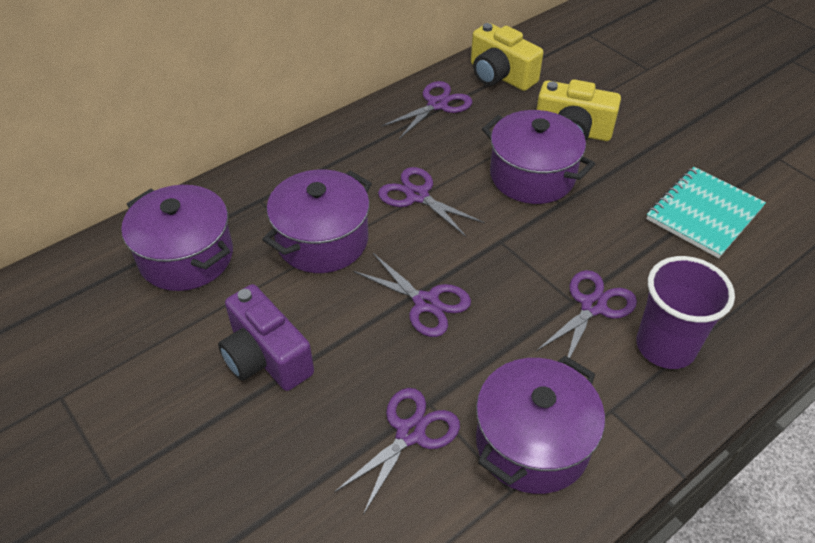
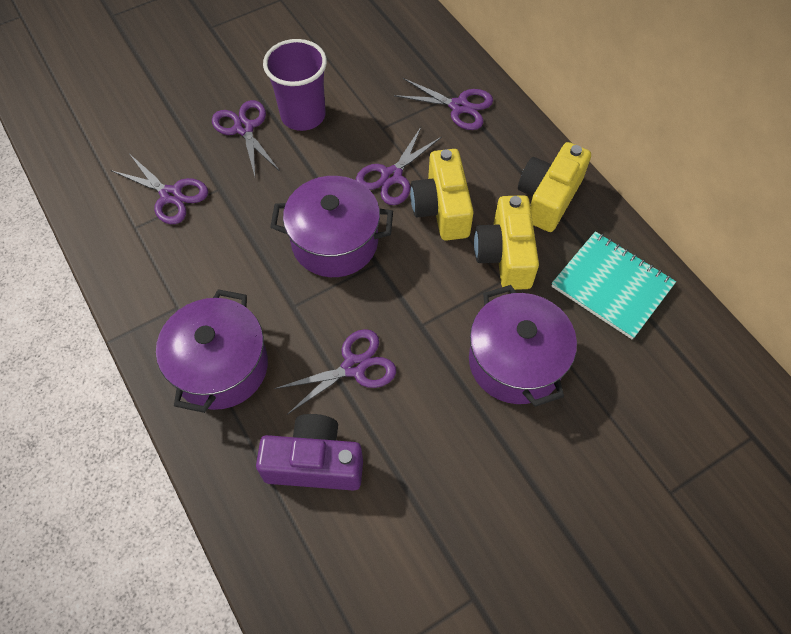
purple pot: 4 -> 3
yellow camera: 2 -> 3

